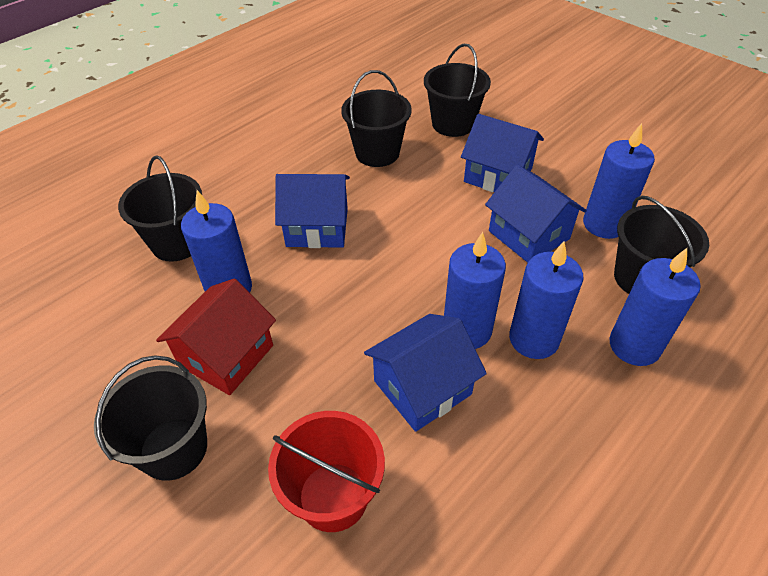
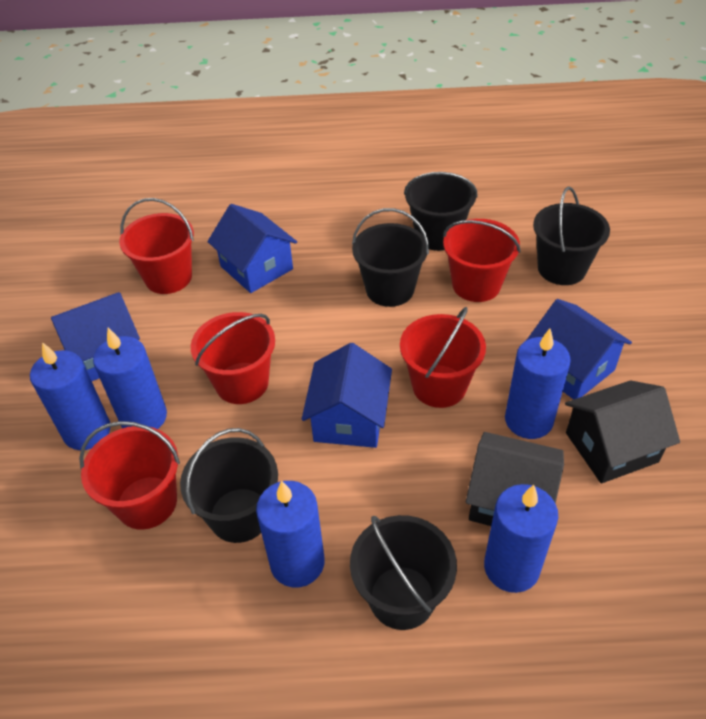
black house: 0 -> 2
red bucket: 1 -> 5
red house: 1 -> 0

